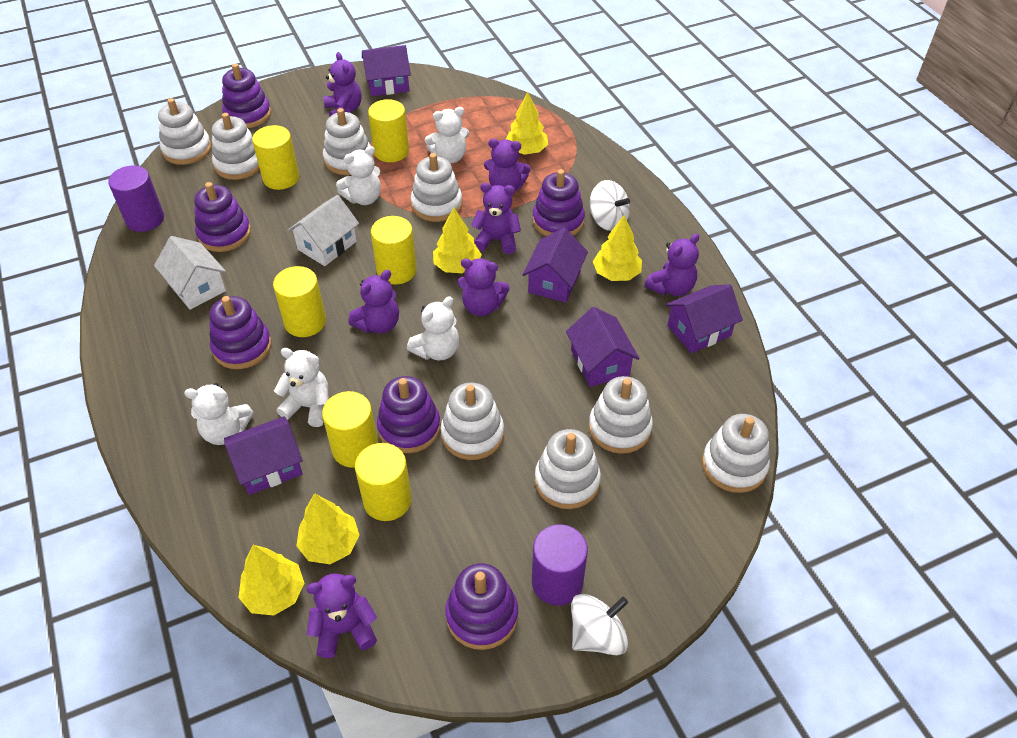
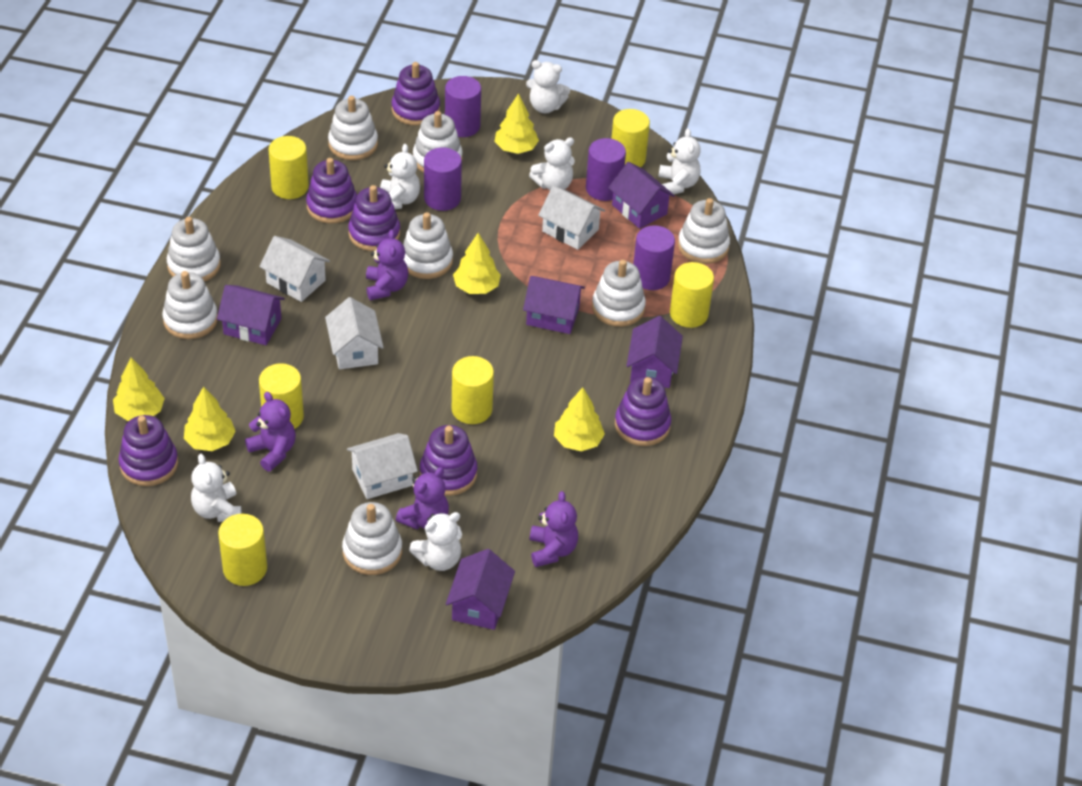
purple cylinder: 2 -> 4
purple teddy bear: 7 -> 4
white house: 2 -> 4
white spinning top: 2 -> 0
white teddy bear: 5 -> 6

